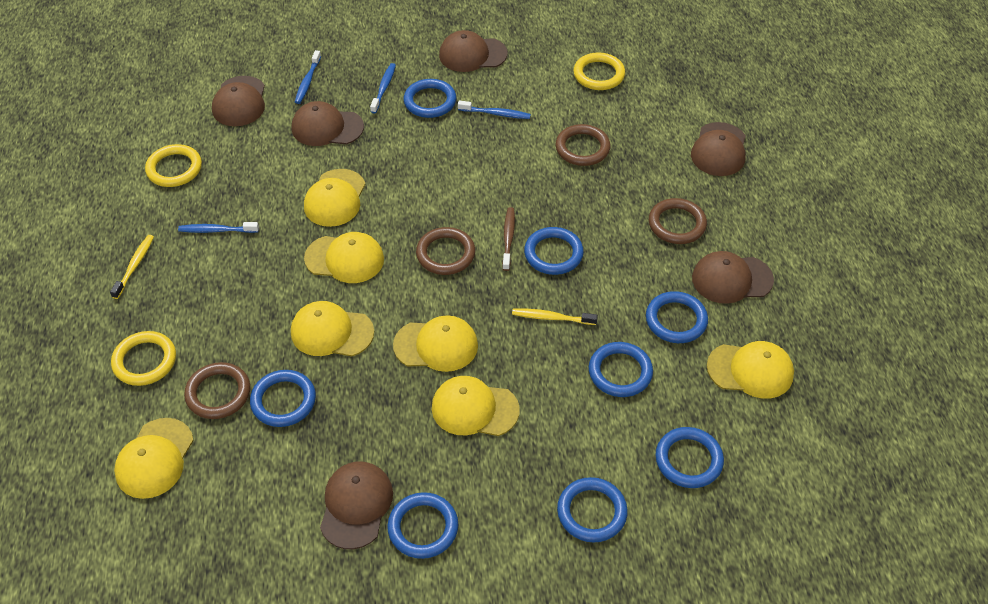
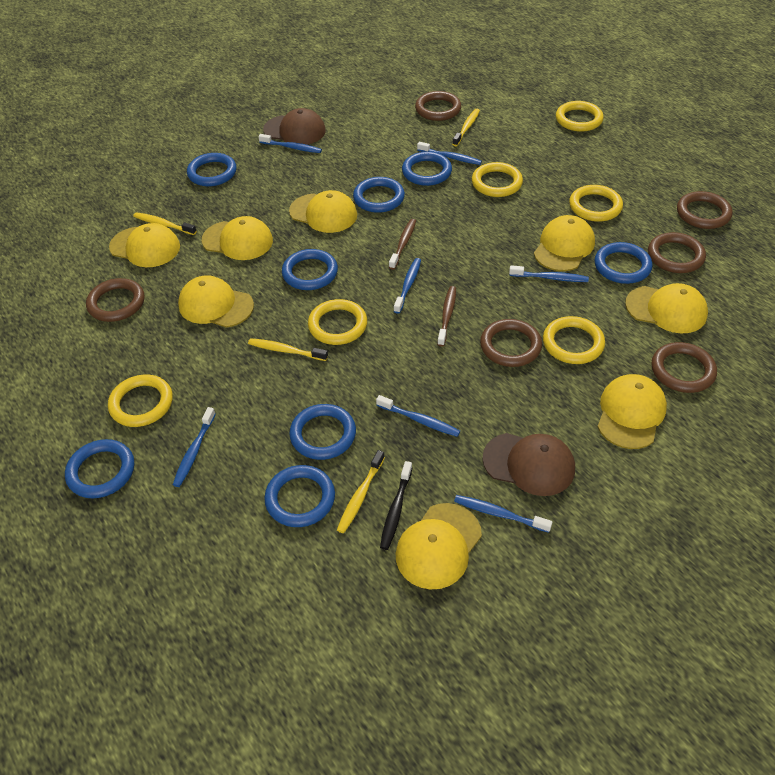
black toothbrush: 0 -> 1
blue toothbrush: 4 -> 7
brown cap: 6 -> 2
brown ring: 4 -> 6
brown toothbrush: 1 -> 2
yellow cap: 7 -> 8
yellow ring: 3 -> 6
yellow toothbrush: 2 -> 4

